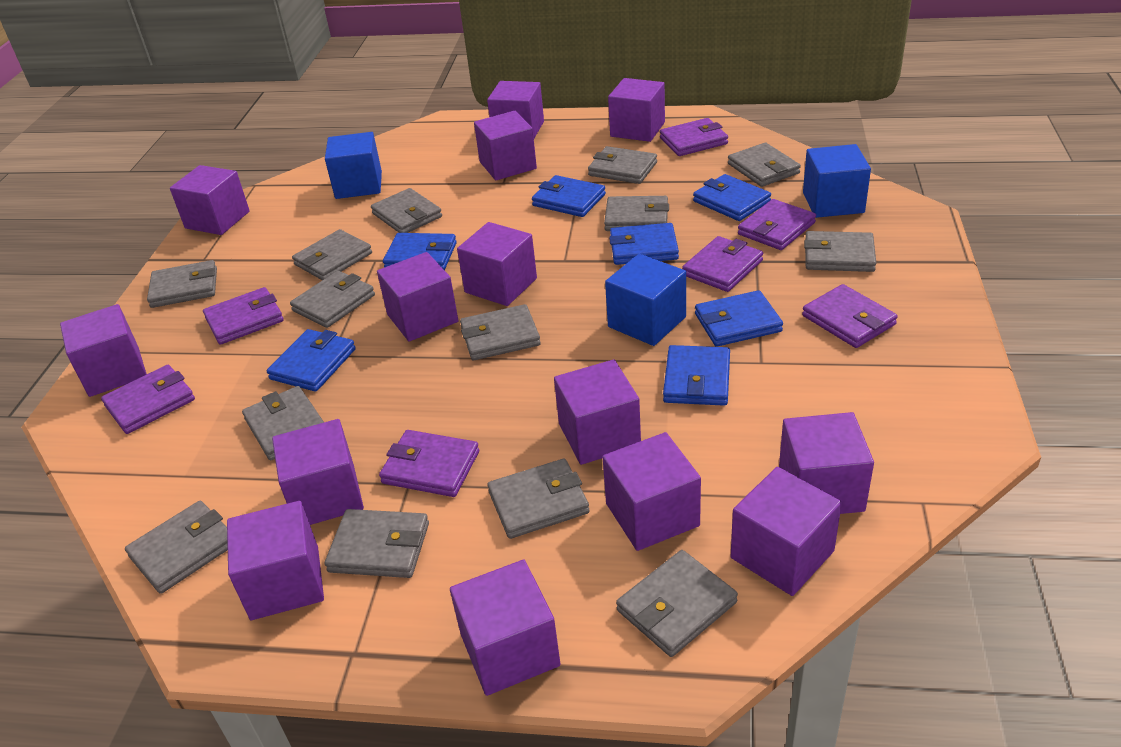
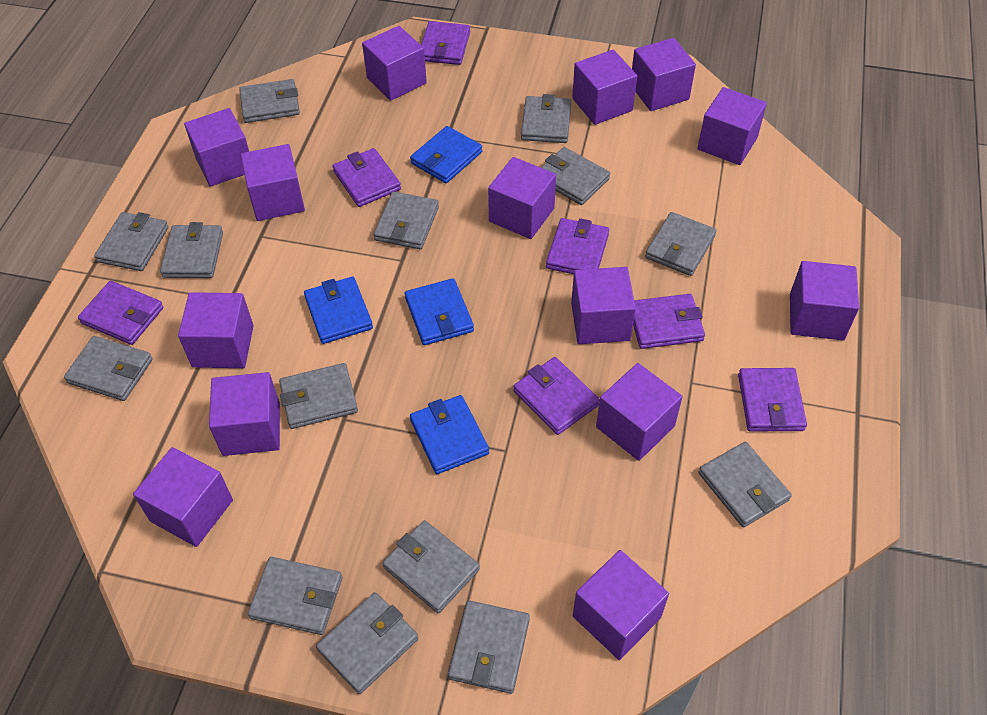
blue cube: 3 -> 0
blue wallet: 7 -> 4

